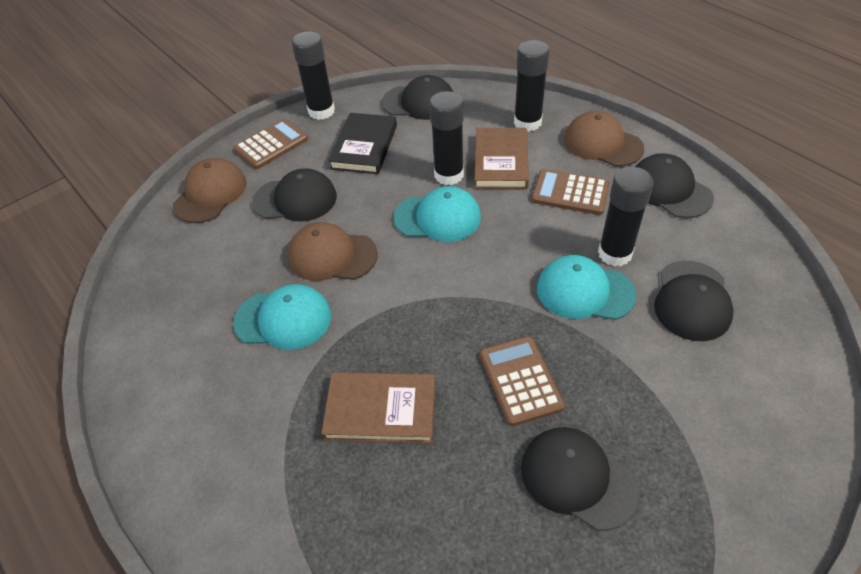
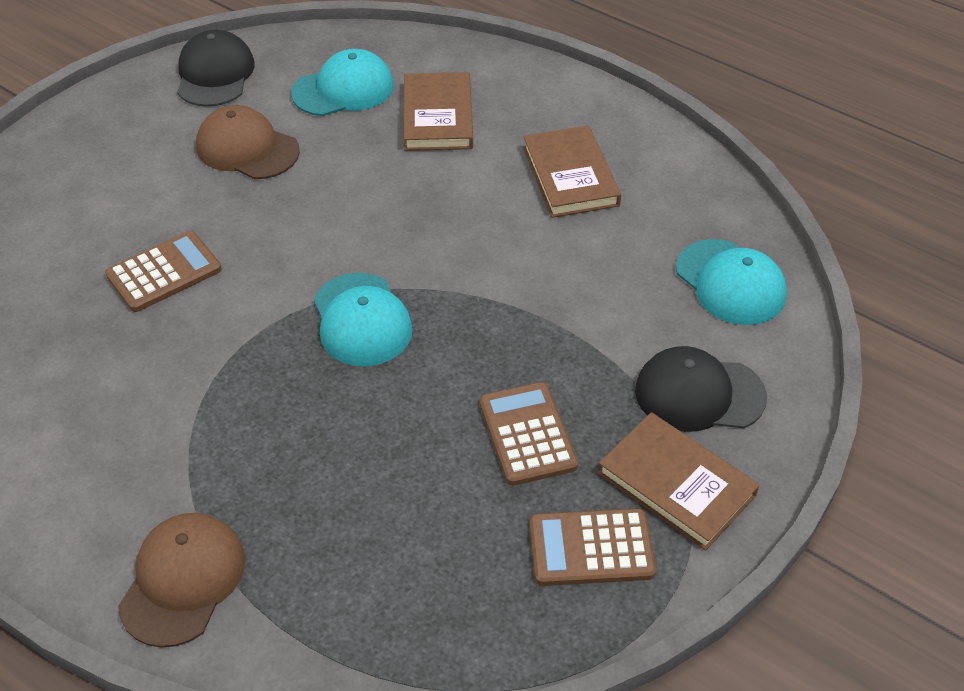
black book: 1 -> 0
black cap: 5 -> 2
black glue stick: 4 -> 0
brown book: 2 -> 3
brown cap: 3 -> 2

